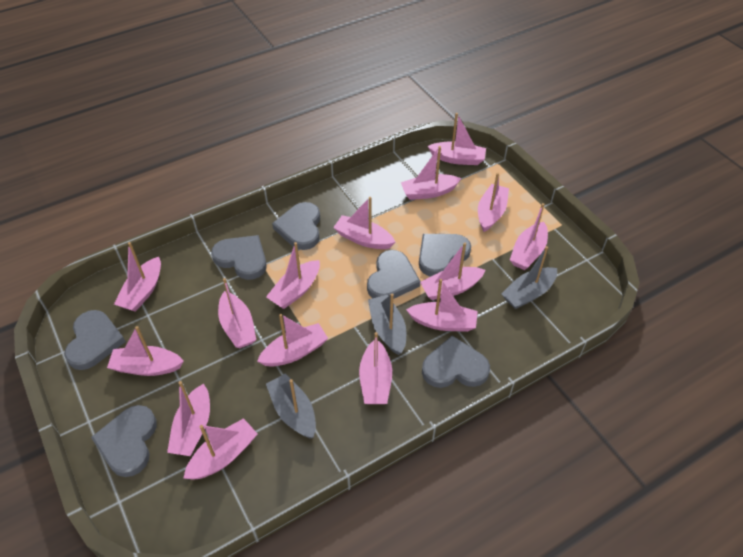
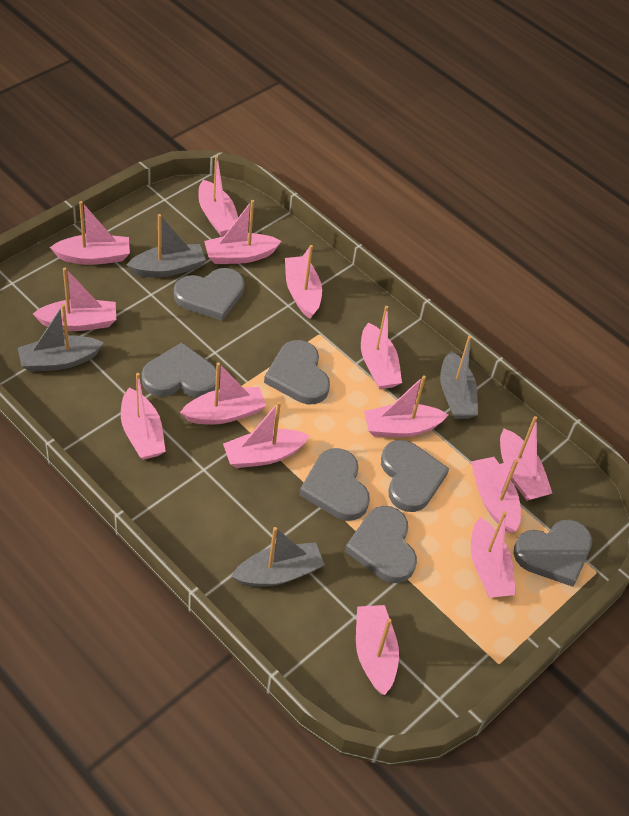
grey boat: 3 -> 4
pink boat: 15 -> 14

